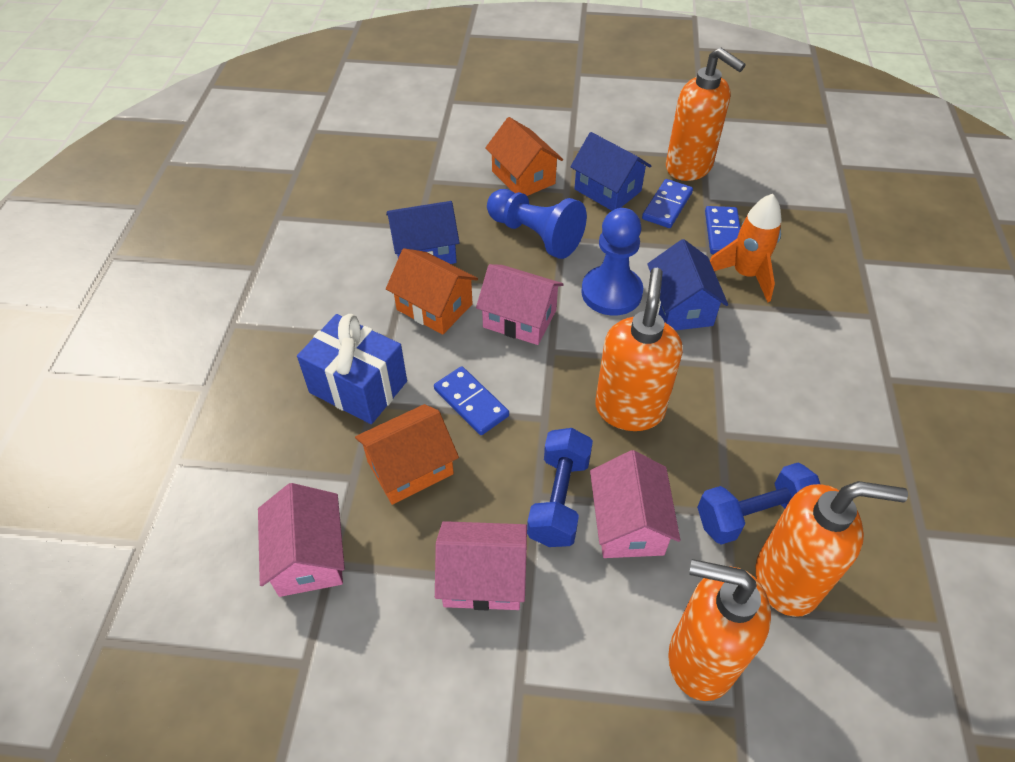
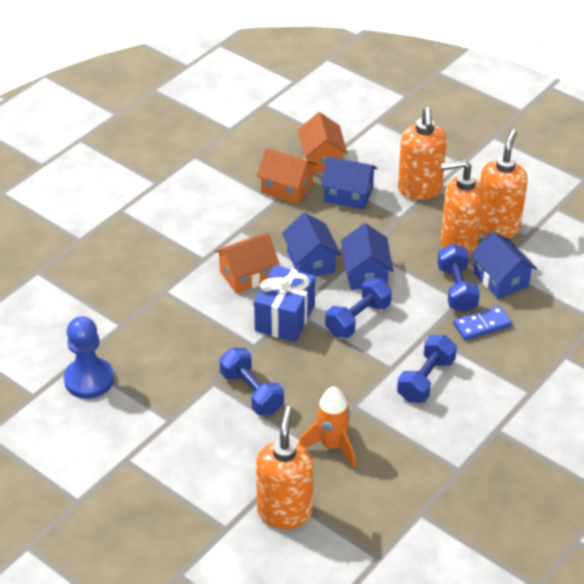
blue domino: 3 -> 1
blue dumbbell: 2 -> 4
blue house: 3 -> 4
blue pawn: 2 -> 1
pink house: 4 -> 0

